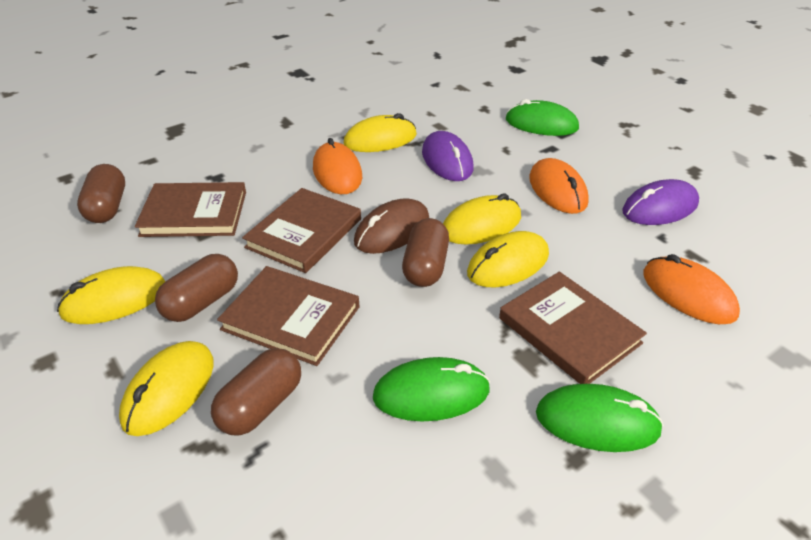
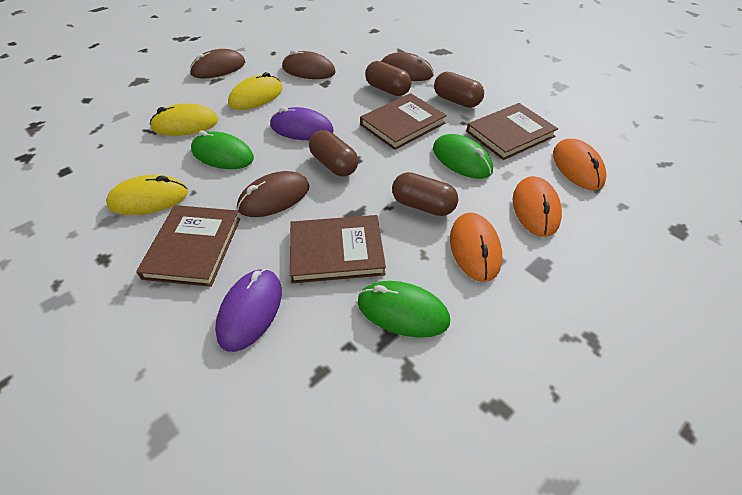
brown mouse: 1 -> 4
yellow mouse: 5 -> 3

